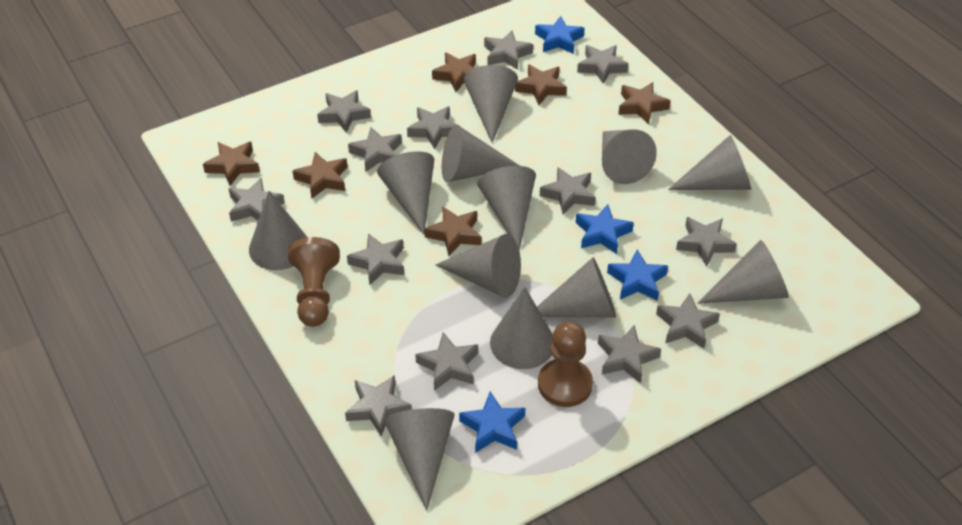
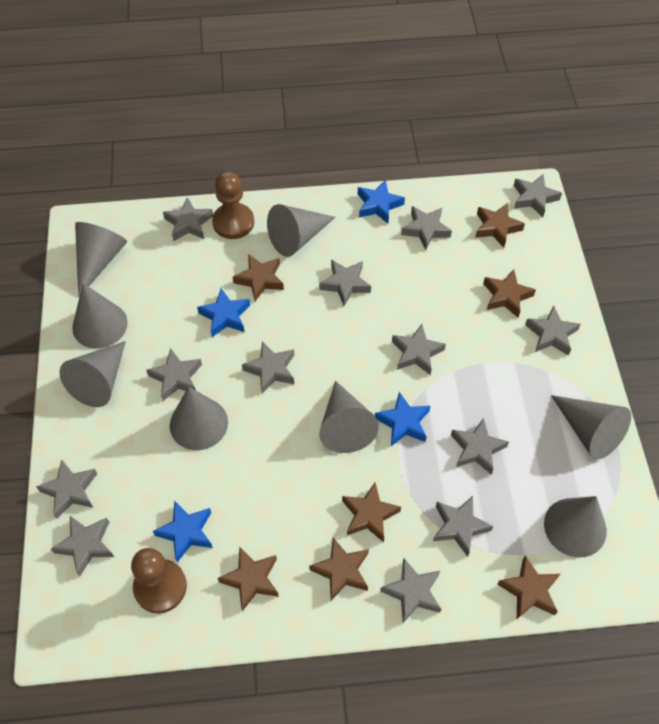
brown star: 6 -> 7
grey cone: 12 -> 8

